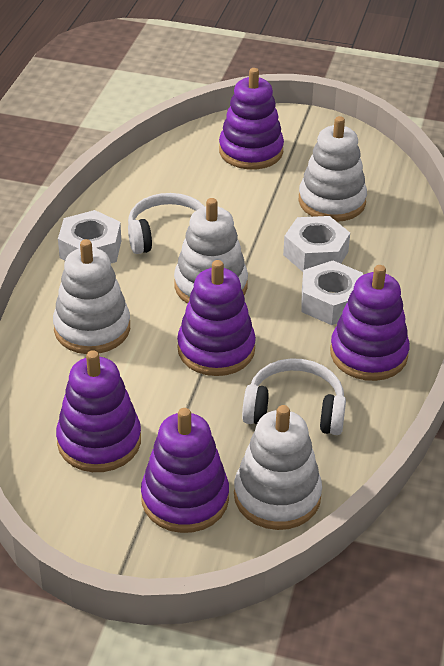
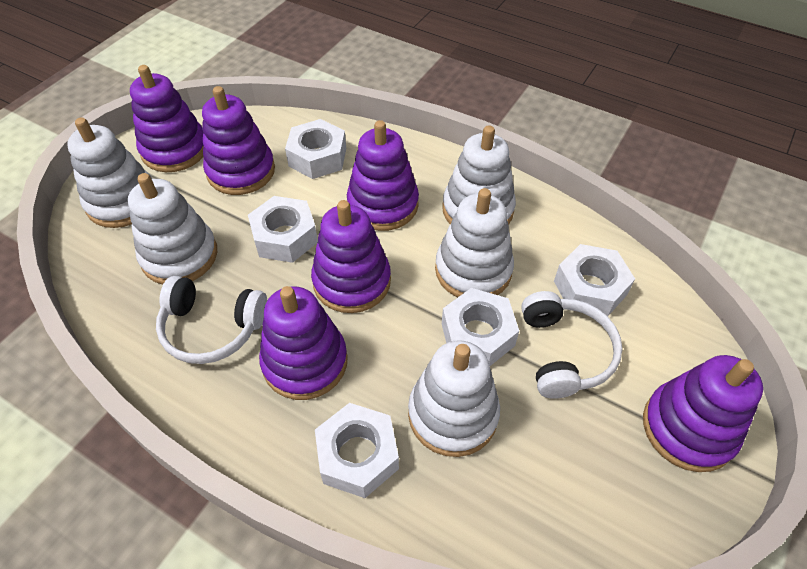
purple stacking toy: 5 -> 6
white nut: 3 -> 5
white stacking toy: 4 -> 5

